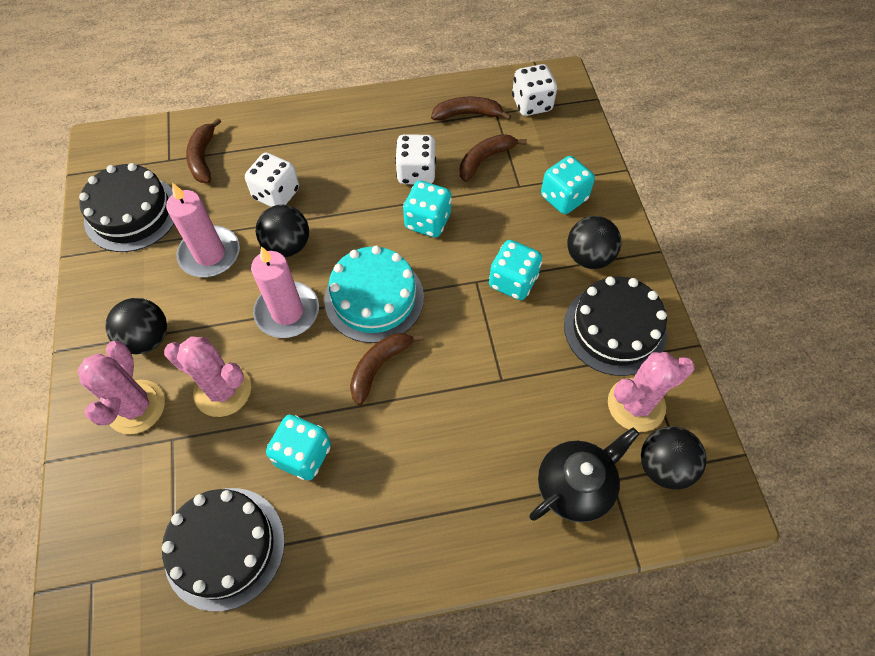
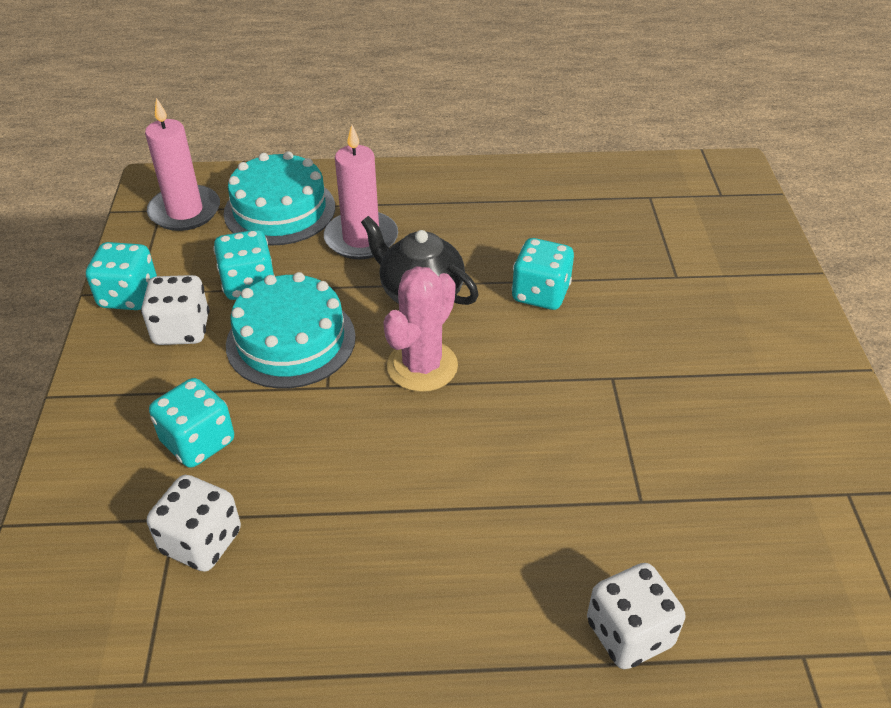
black ball: 4 -> 0
black cake: 3 -> 0
brown banana: 4 -> 0
pink cactus: 3 -> 1
turquoise cake: 1 -> 2

